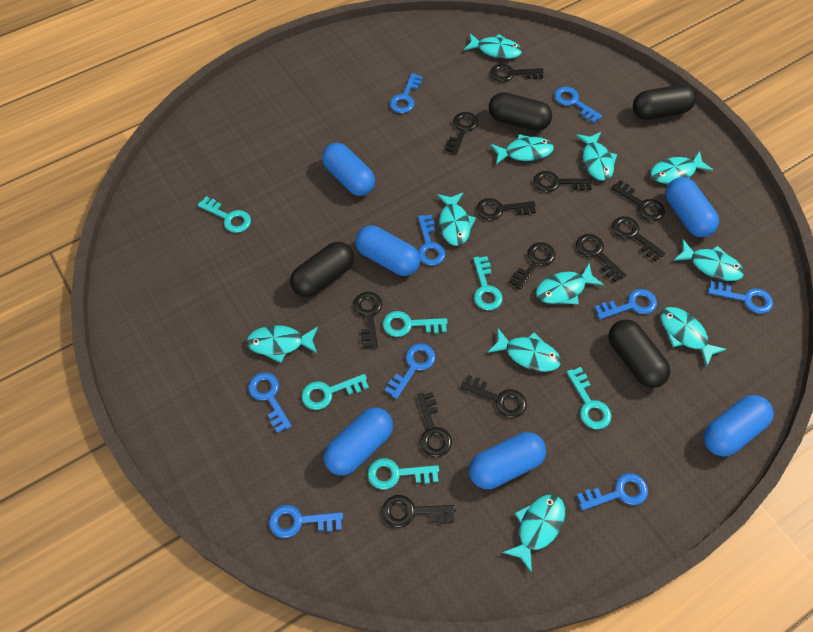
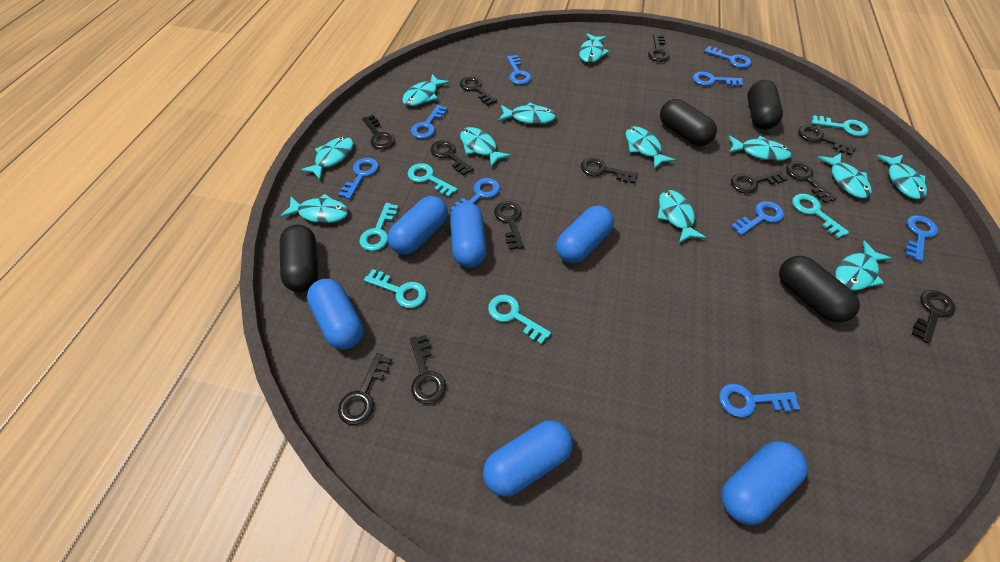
turquoise fish: 11 -> 12

